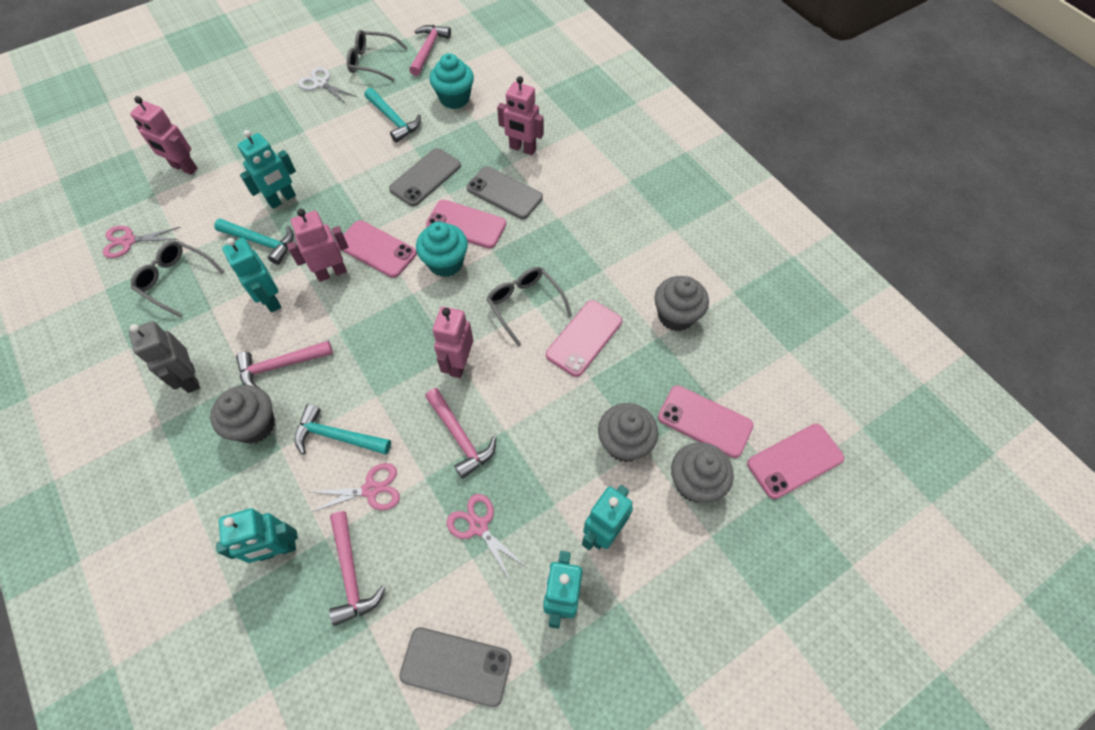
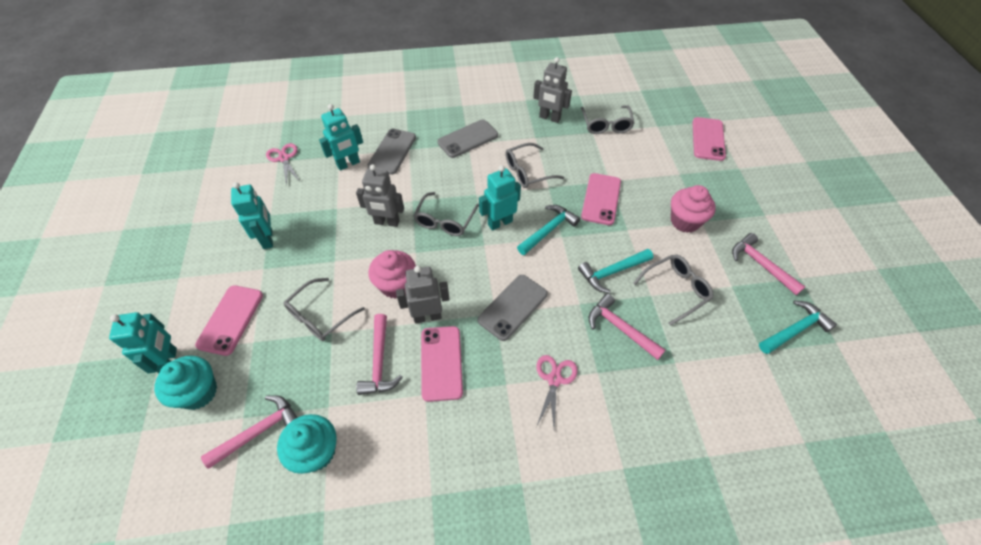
grey cupcake: 4 -> 0
grey glasses: 3 -> 5
grey robot: 1 -> 3
pink cupcake: 0 -> 2
pink phone: 5 -> 4
pink robot: 4 -> 0
pink scissors: 3 -> 2
turquoise robot: 5 -> 4
white scissors: 1 -> 0

